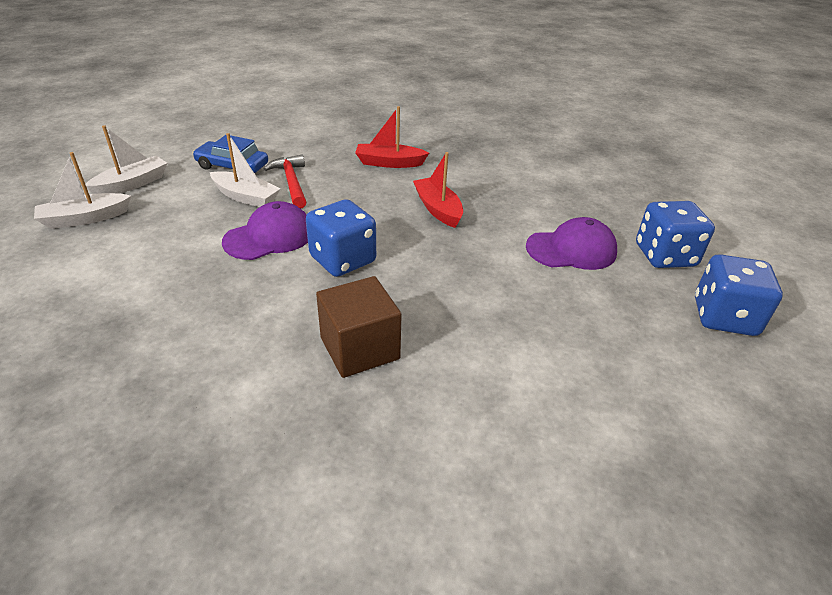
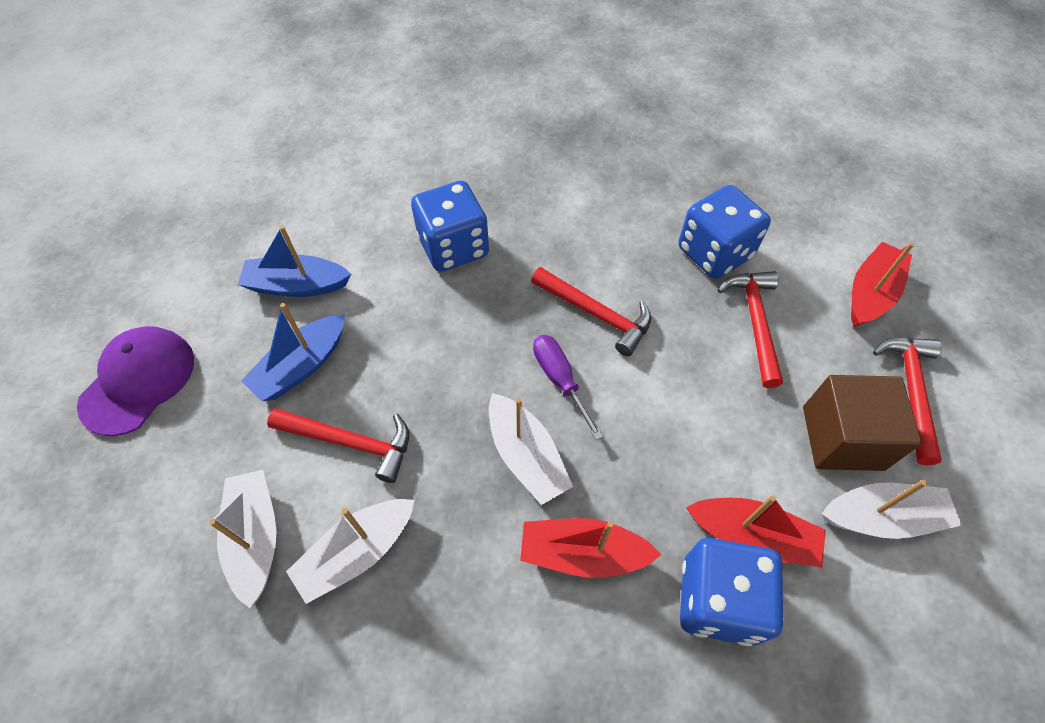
blue boat: 0 -> 2
blue car: 1 -> 0
purple cap: 2 -> 1
purple screwdriver: 0 -> 1
red boat: 2 -> 3
red hammer: 1 -> 4
white boat: 3 -> 4

